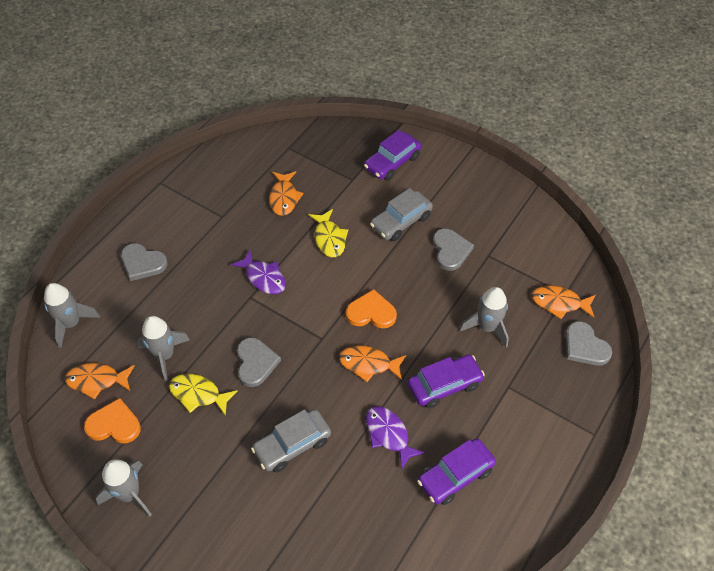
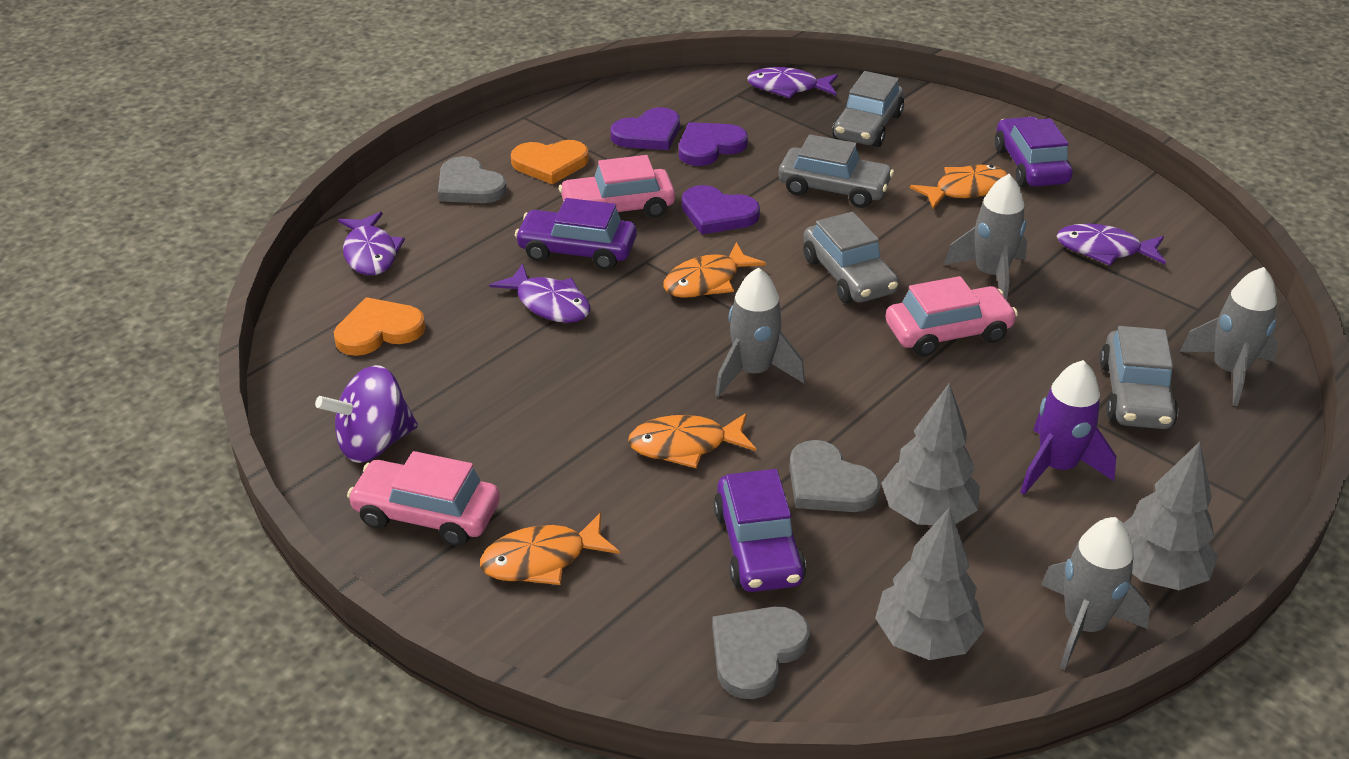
grey car: 2 -> 4
grey heart: 4 -> 3
grey tree: 0 -> 3
pink car: 0 -> 3
purple fish: 2 -> 4
purple heart: 0 -> 3
purple rocket: 0 -> 1
purple spinning top: 0 -> 1
yellow fish: 2 -> 0

